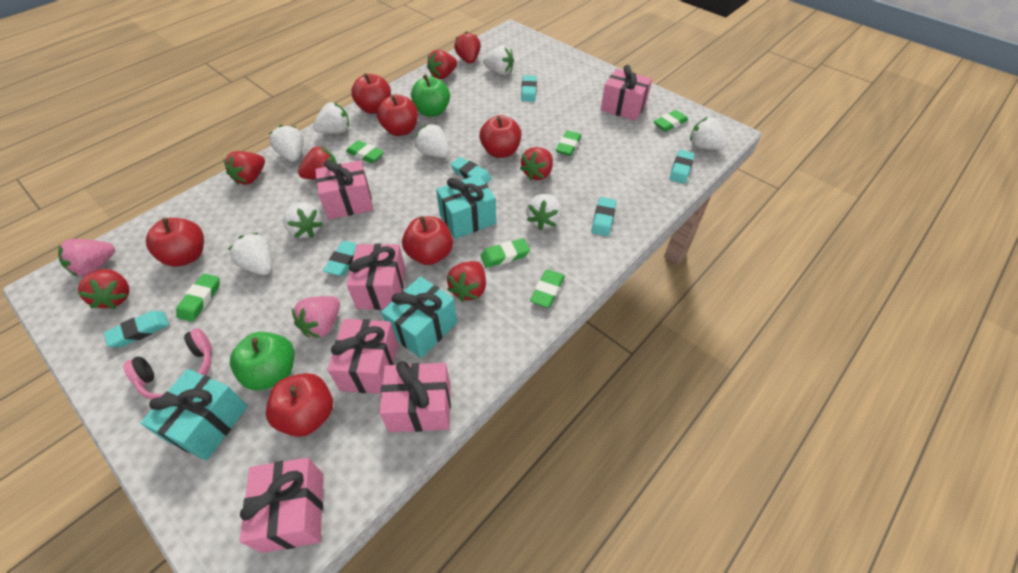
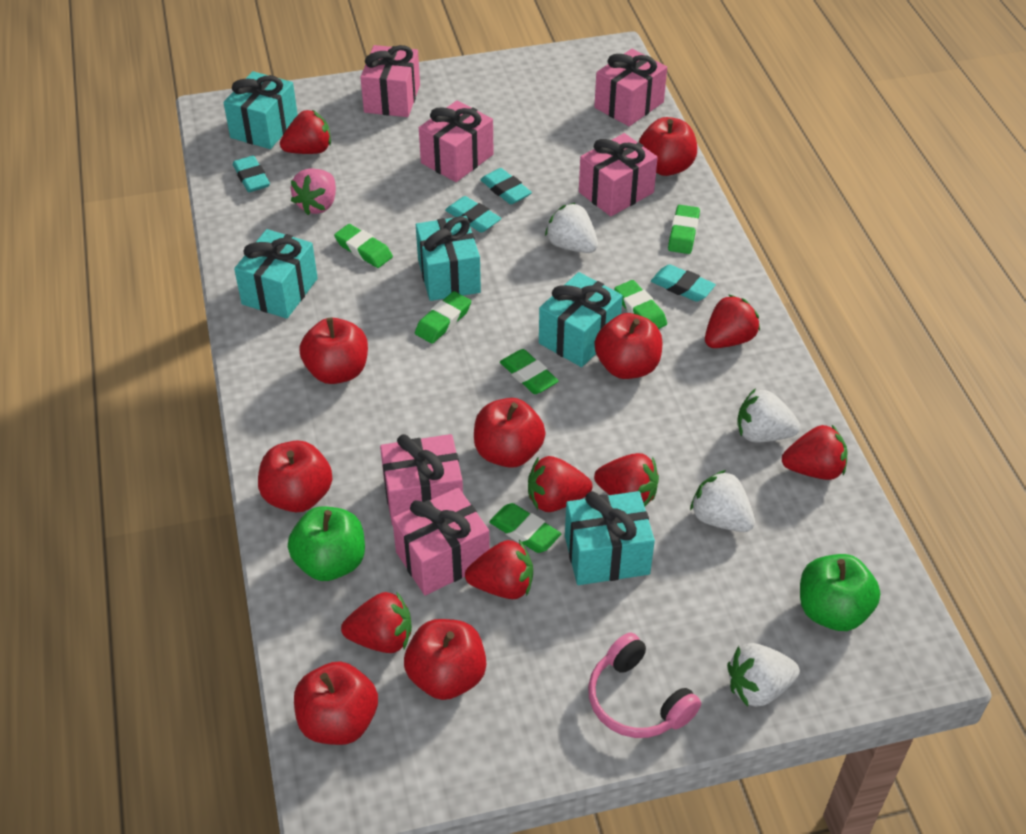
pink strawberry: 2 -> 1
red apple: 6 -> 7
turquoise eraser: 6 -> 4
turquoise gift: 3 -> 5
white strawberry: 8 -> 4

